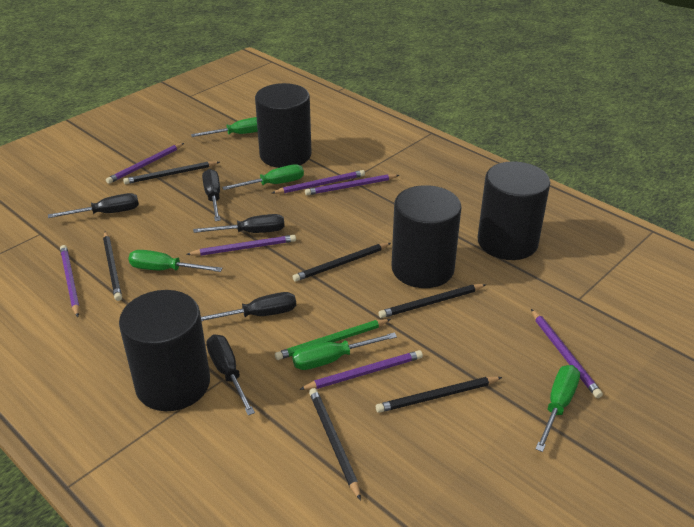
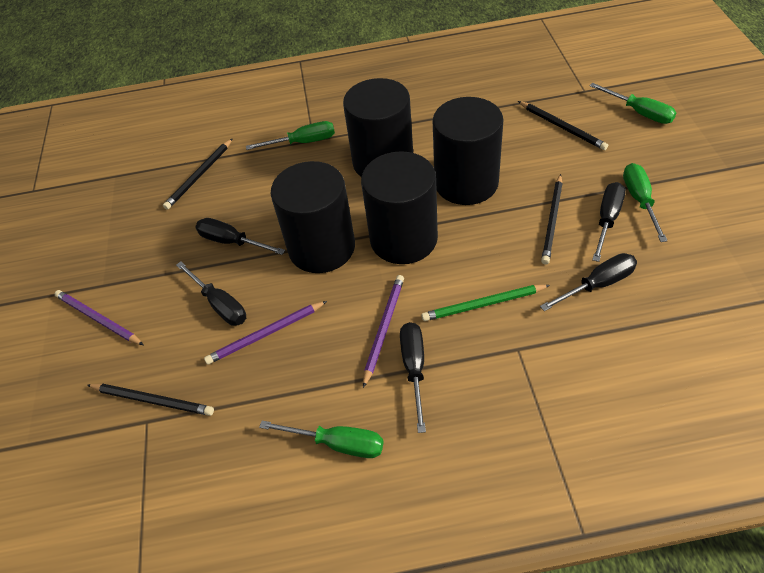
black pencil: 6 -> 4
green screwdriver: 5 -> 4
purple pencil: 7 -> 3

